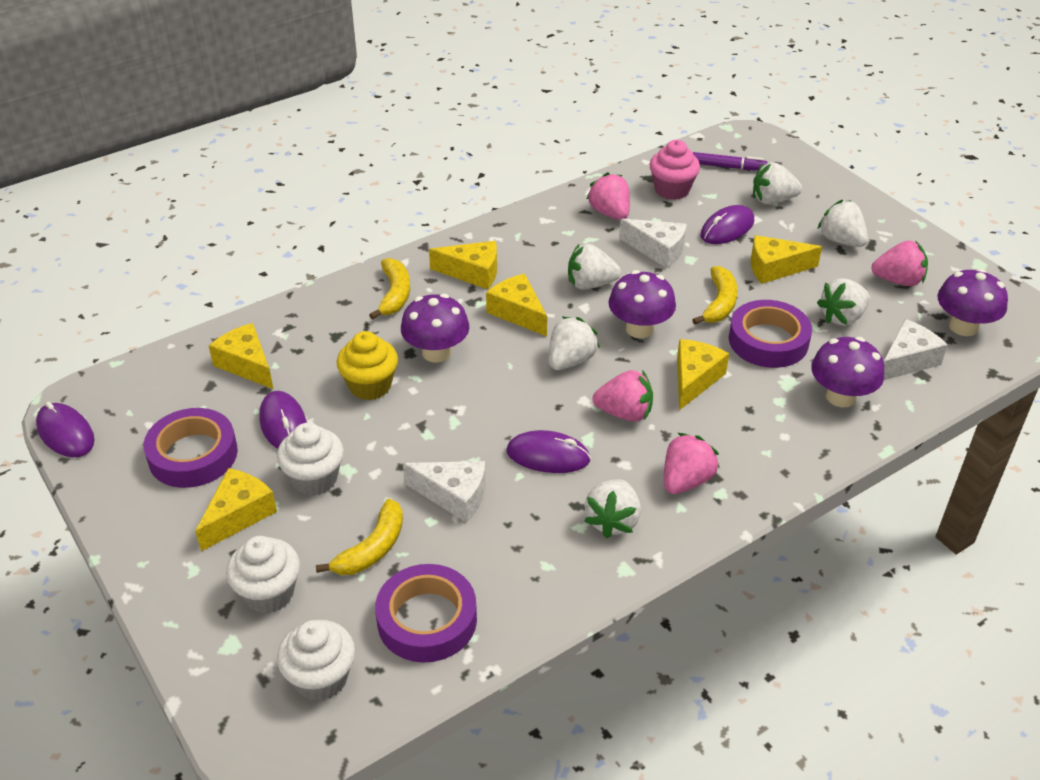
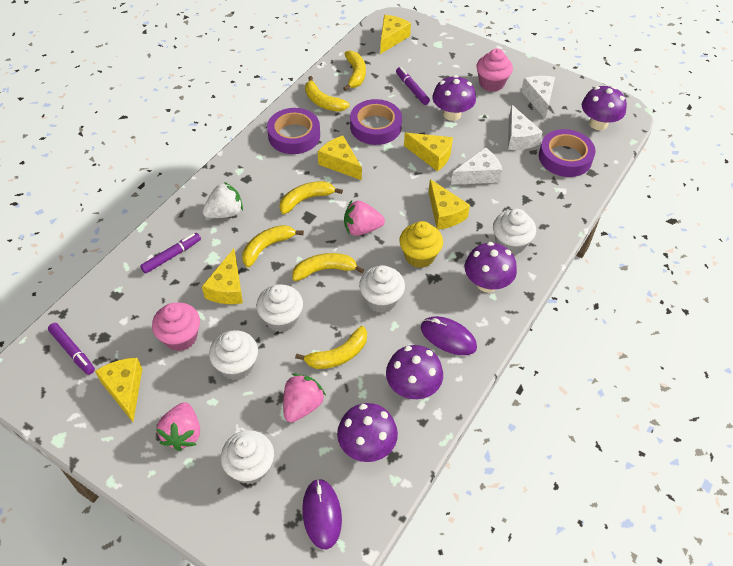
pink cupcake: 1 -> 2
pink strawberry: 4 -> 3
purple marker: 1 -> 3
purple mouse: 4 -> 2
purple mushroom: 4 -> 5
white cupcake: 3 -> 5
white strawberry: 6 -> 1
yellow banana: 3 -> 6

